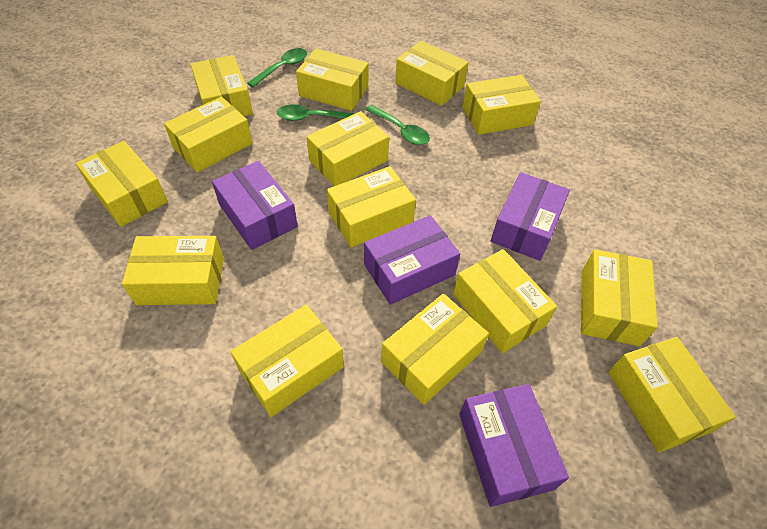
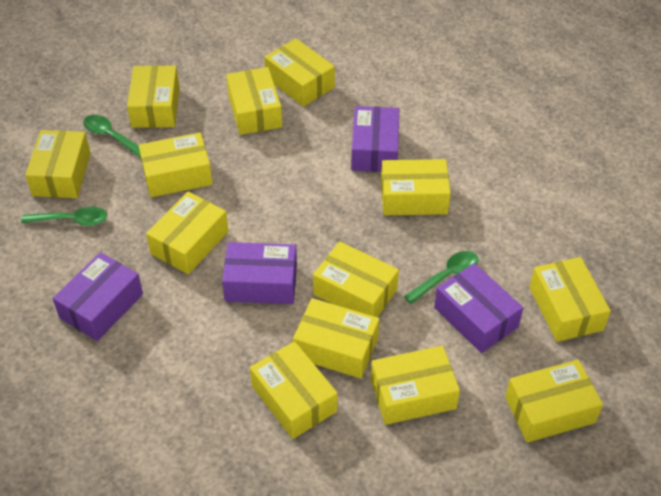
yellow box: 14 -> 13

